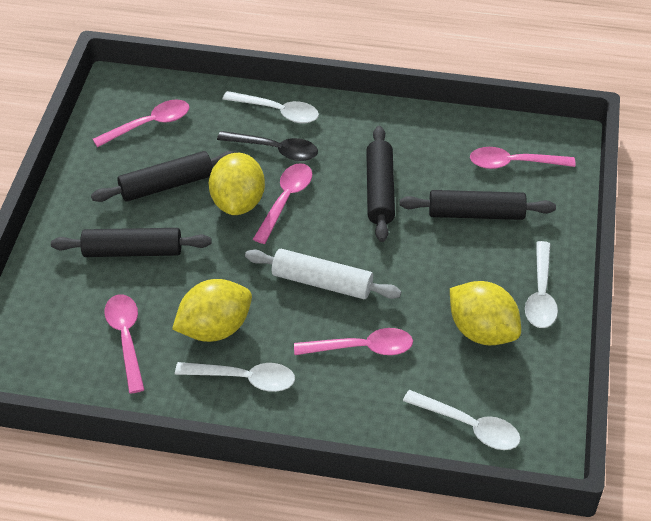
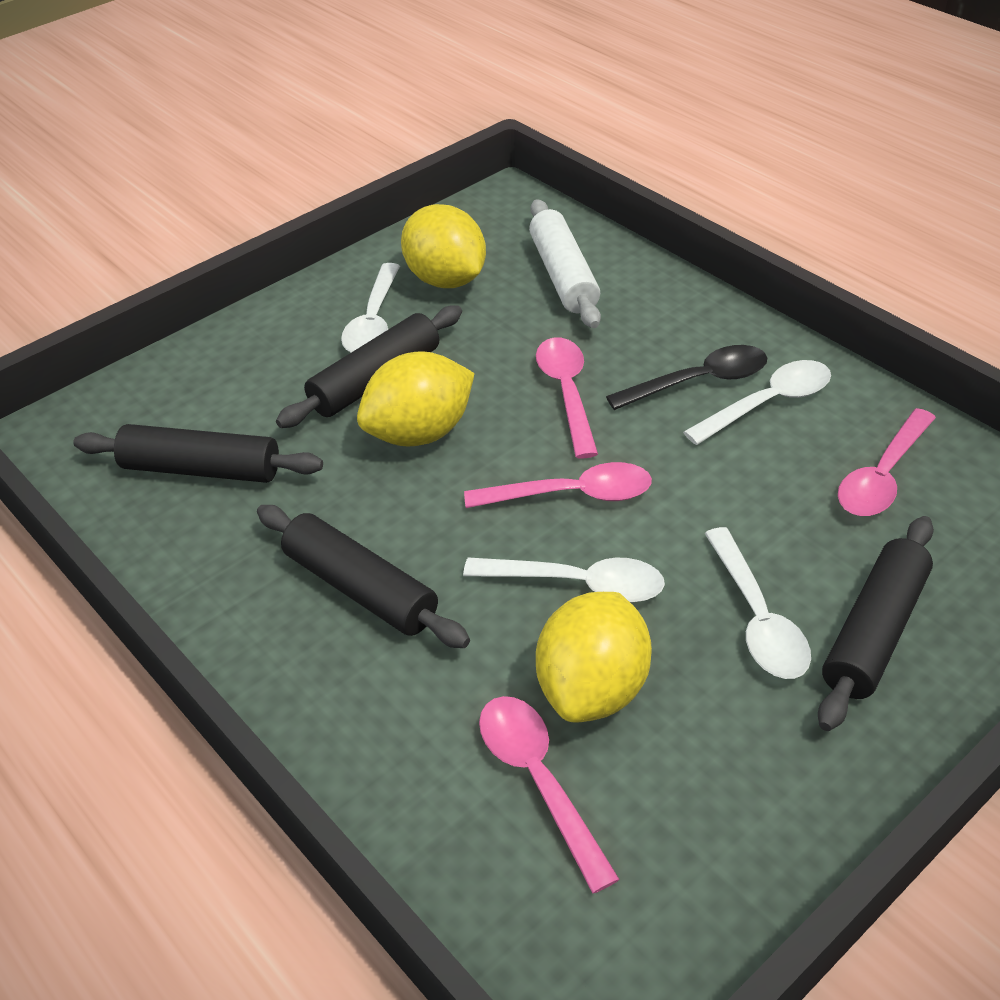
pink spoon: 5 -> 4

